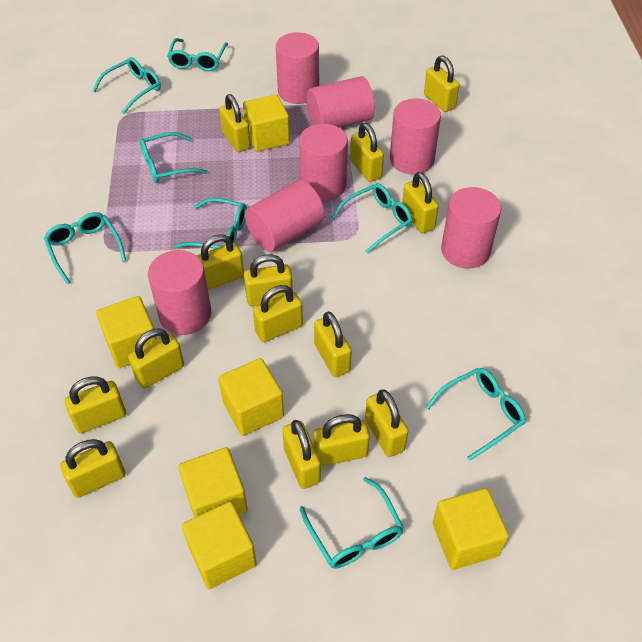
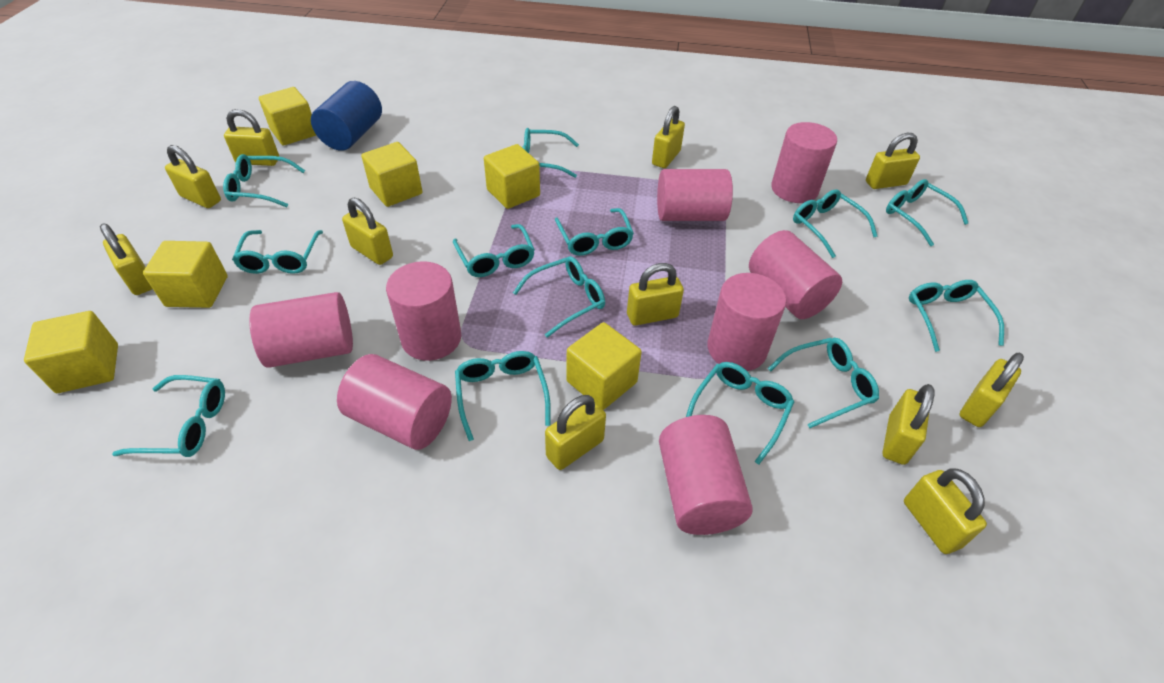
blue cylinder: 0 -> 1
pink cylinder: 7 -> 8
turquoise glasses: 8 -> 13
yellow padlock: 14 -> 11

